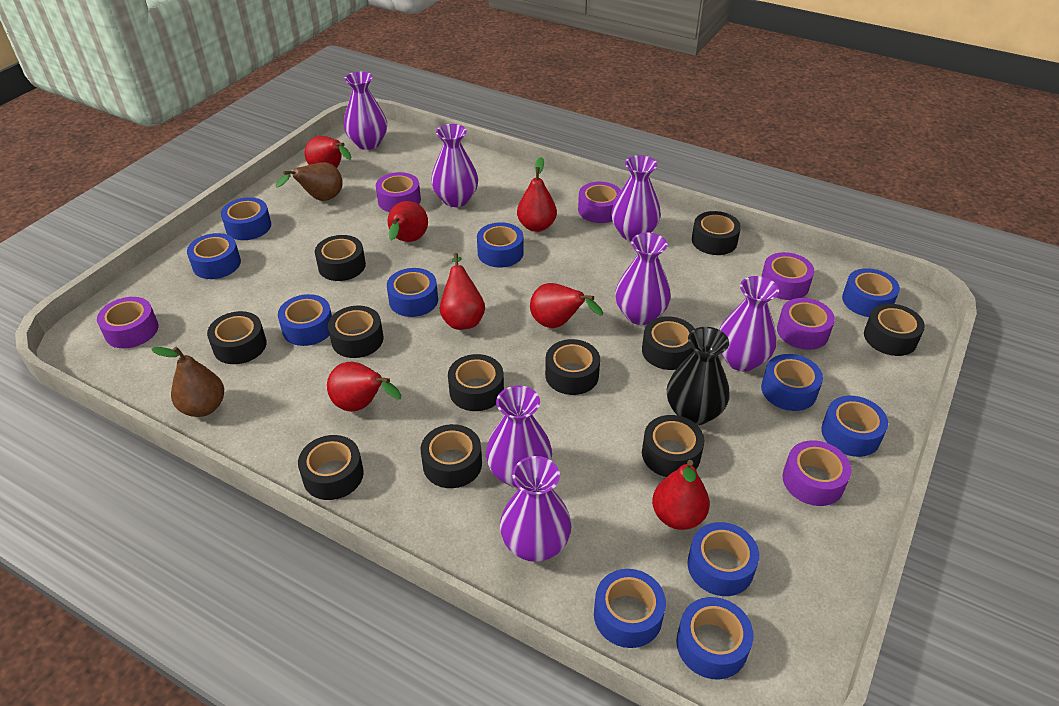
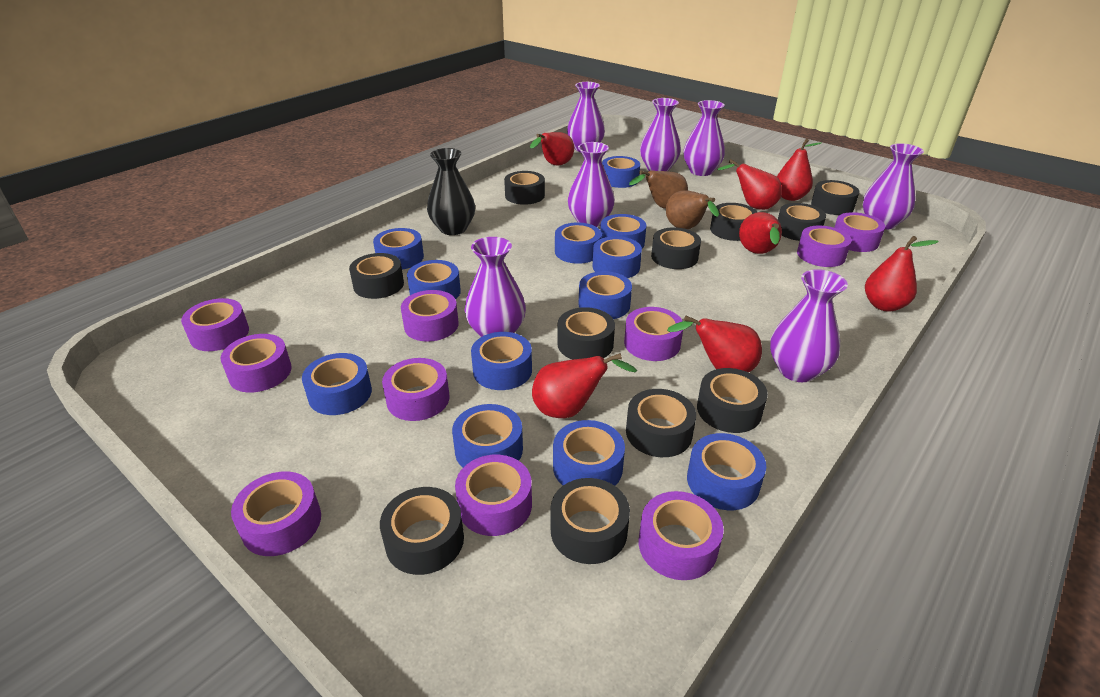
blue tape: 11 -> 12
purple tape: 6 -> 10

